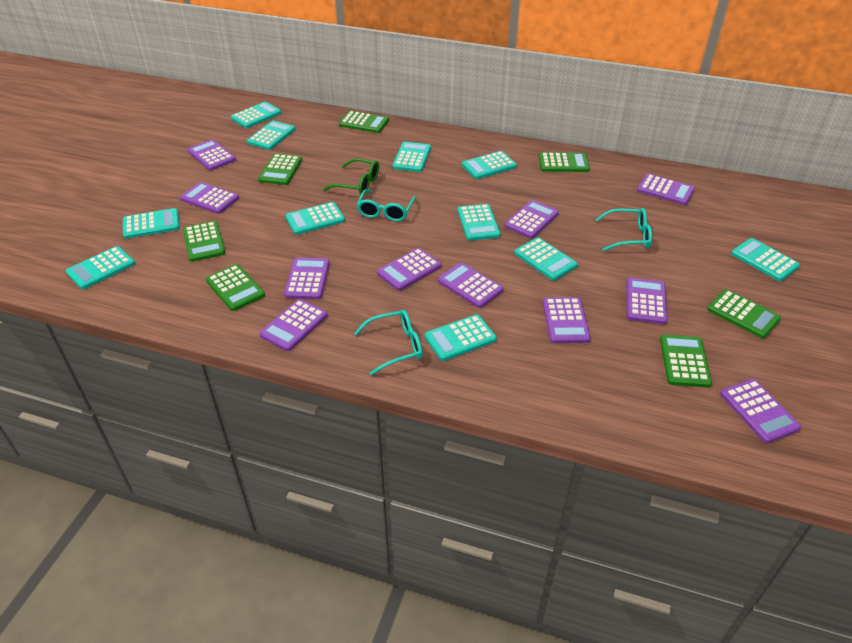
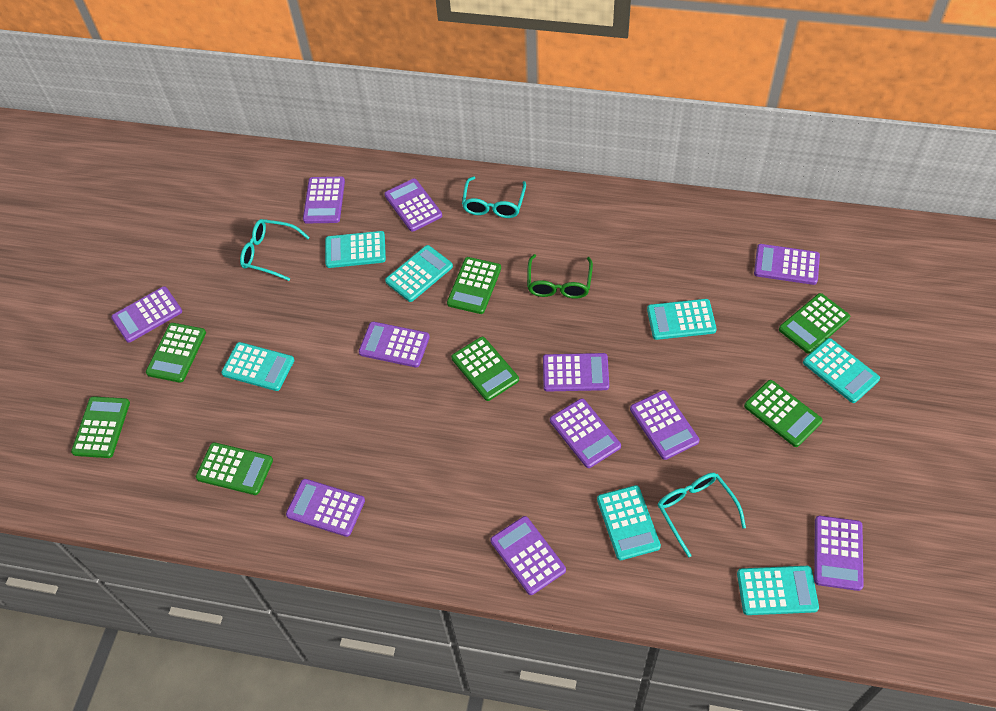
turquoise calculator: 11 -> 7

